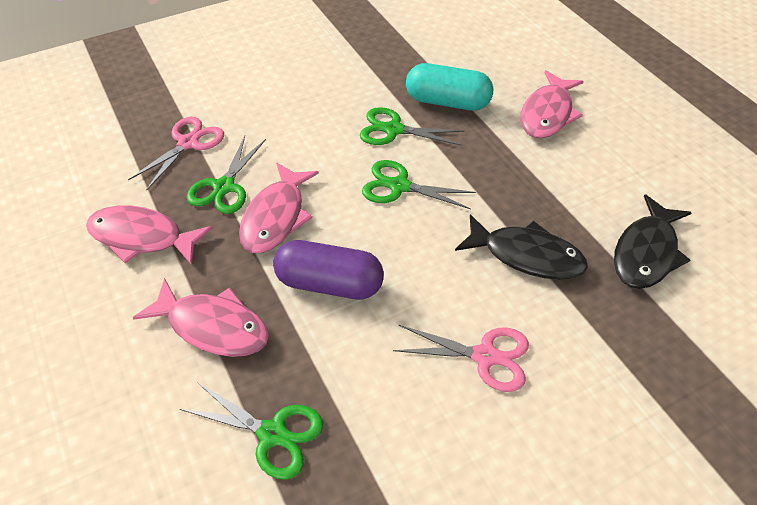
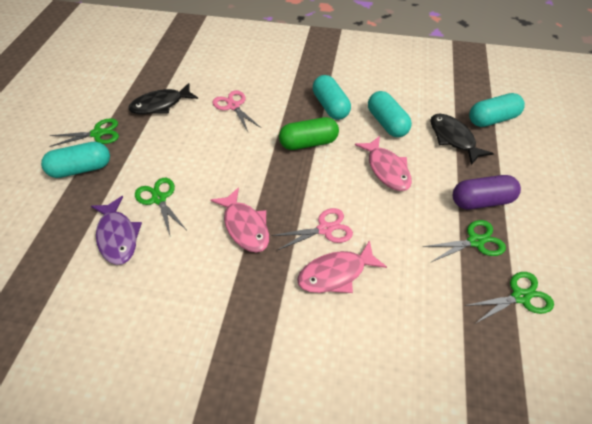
green capsule: 0 -> 1
pink fish: 4 -> 3
purple fish: 0 -> 1
turquoise capsule: 1 -> 4

